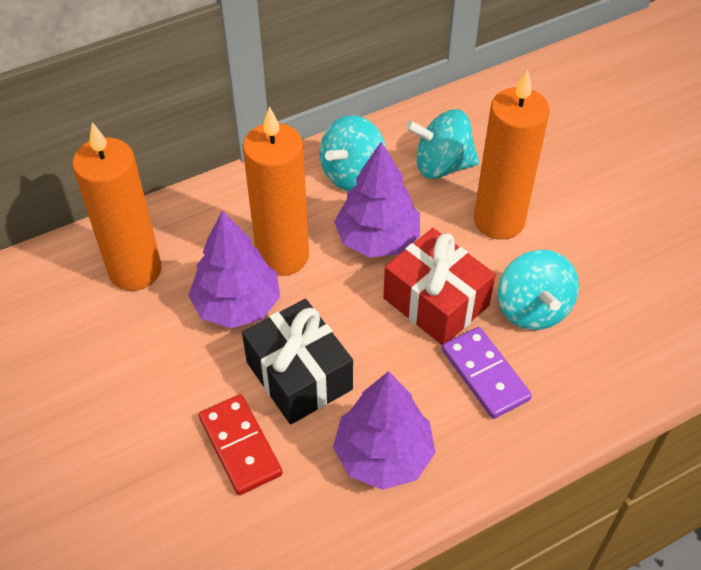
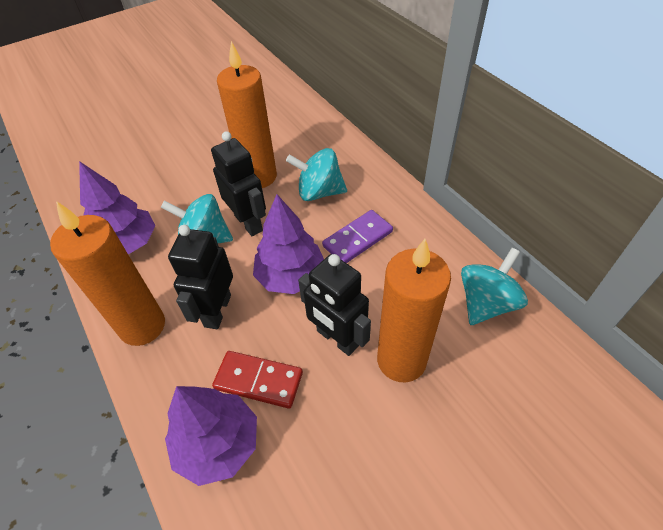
black gift: 1 -> 0
black robot: 0 -> 3
red gift: 1 -> 0

